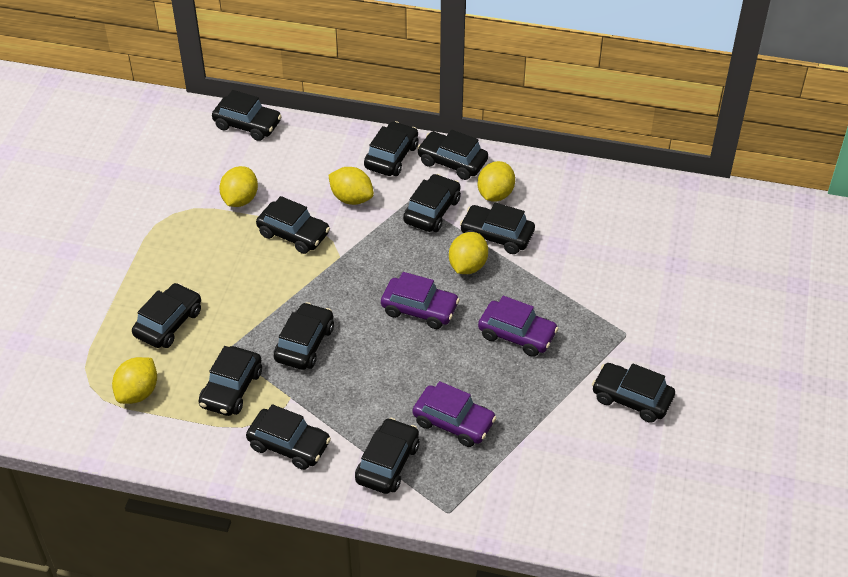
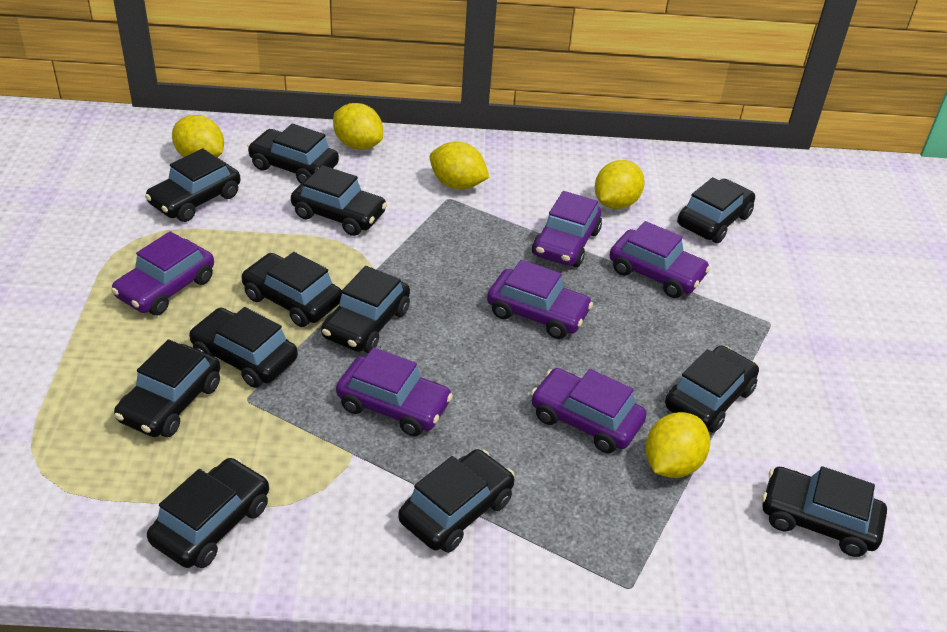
purple car: 3 -> 6

